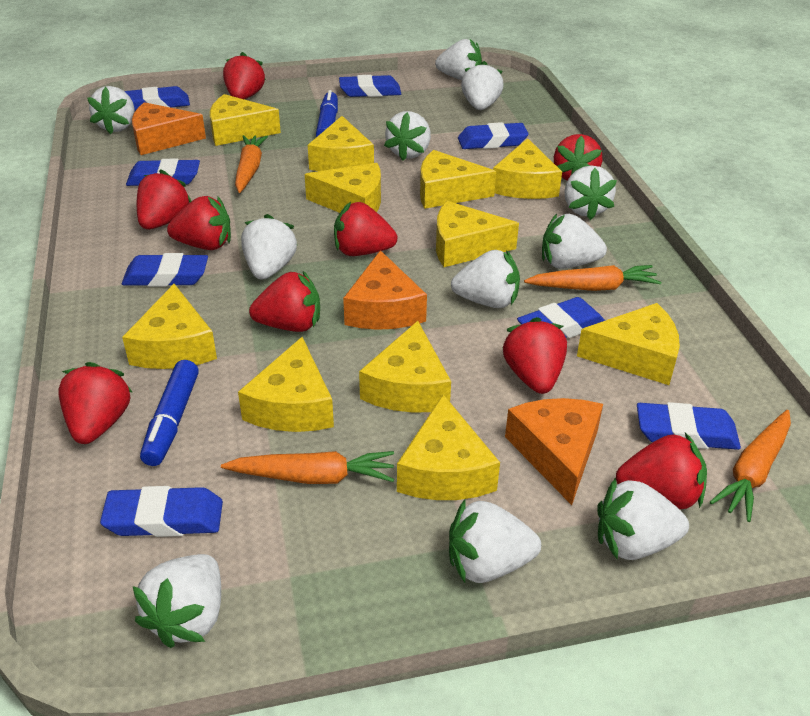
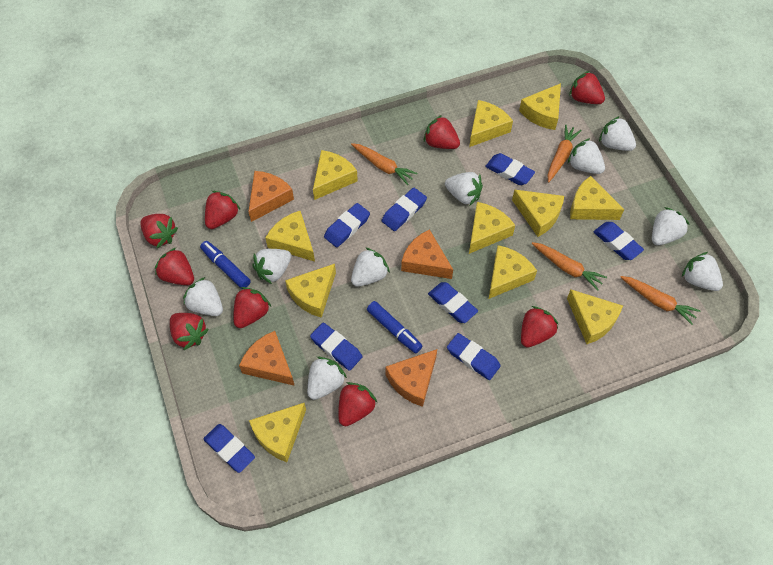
orange cheese: 3 -> 4
white strawberry: 11 -> 9

